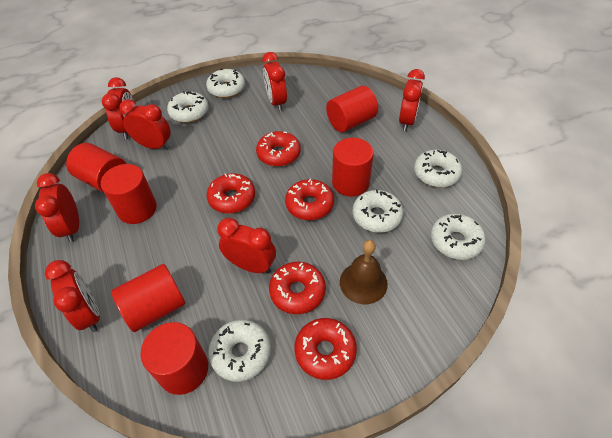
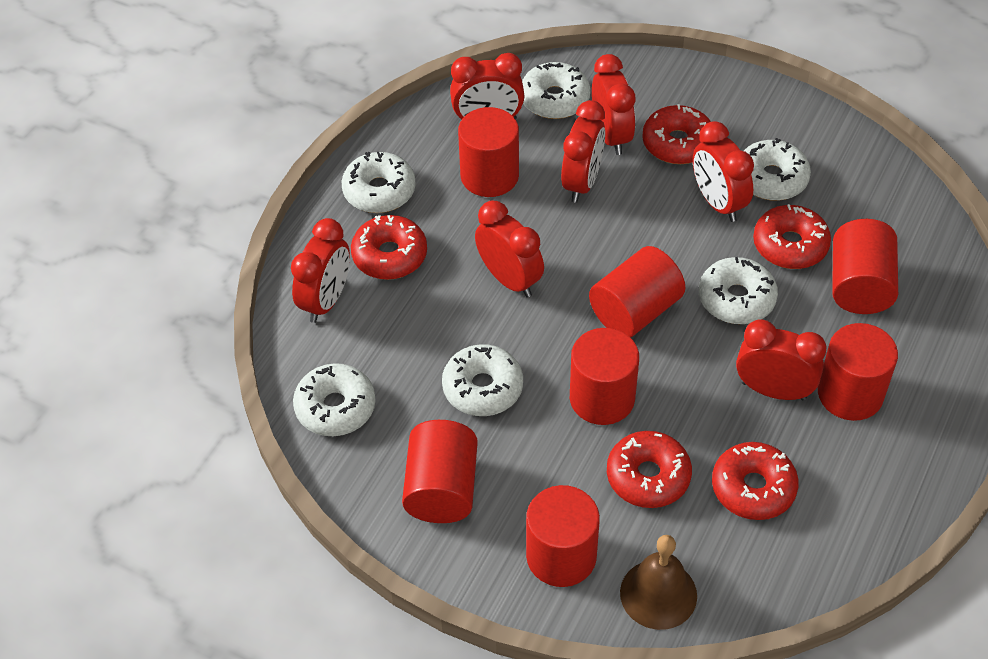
red cylinder: 6 -> 7

